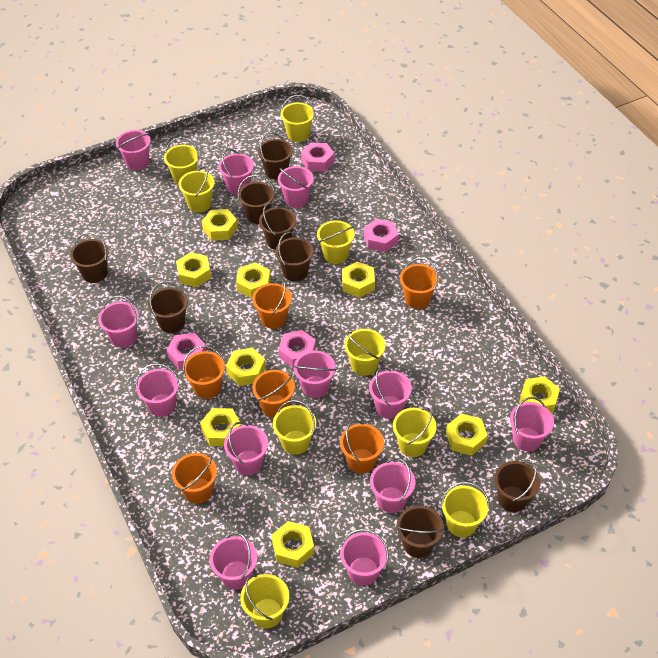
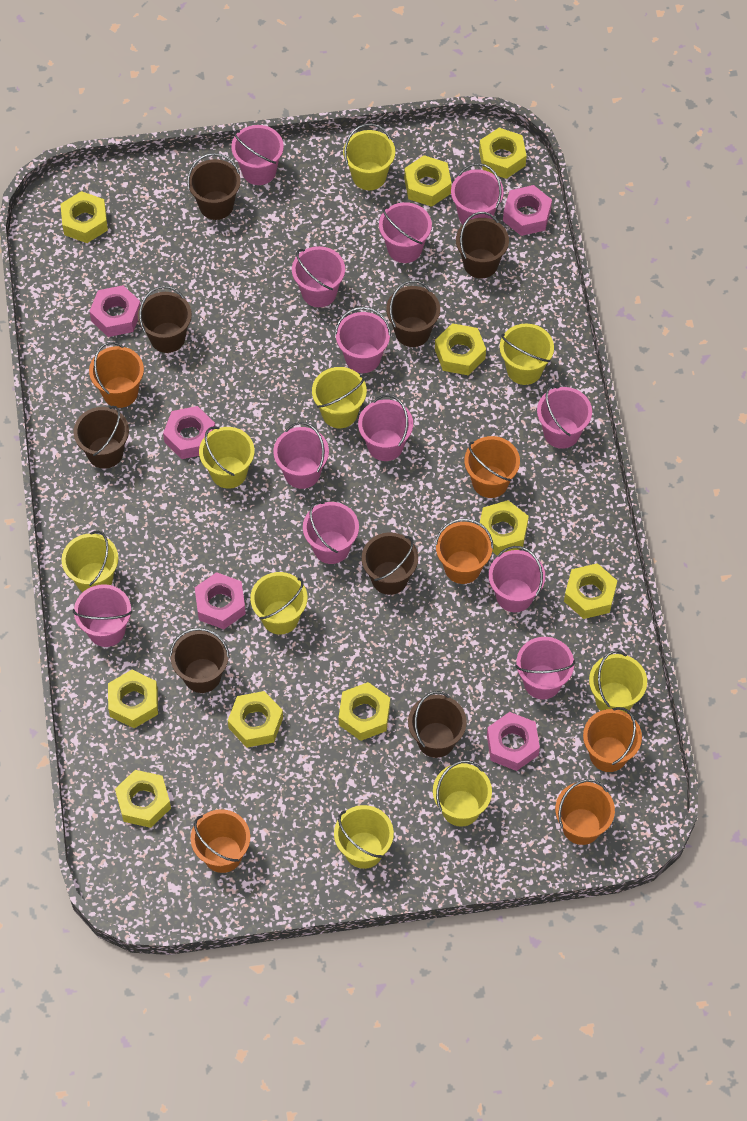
pink nut: 4 -> 5
yellow nut: 9 -> 10

